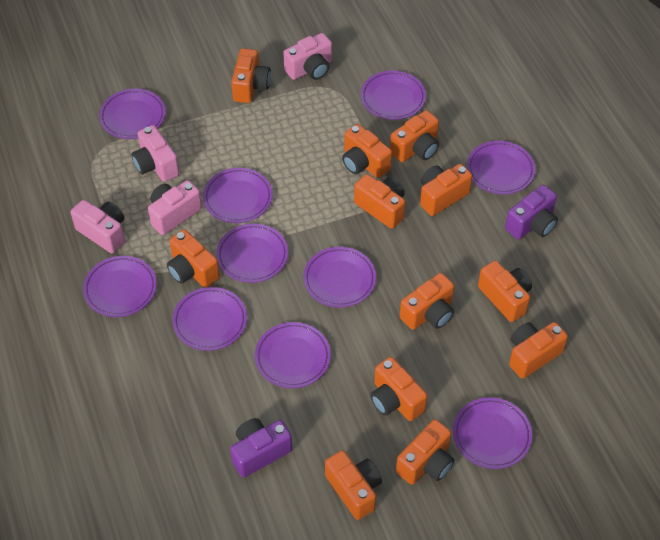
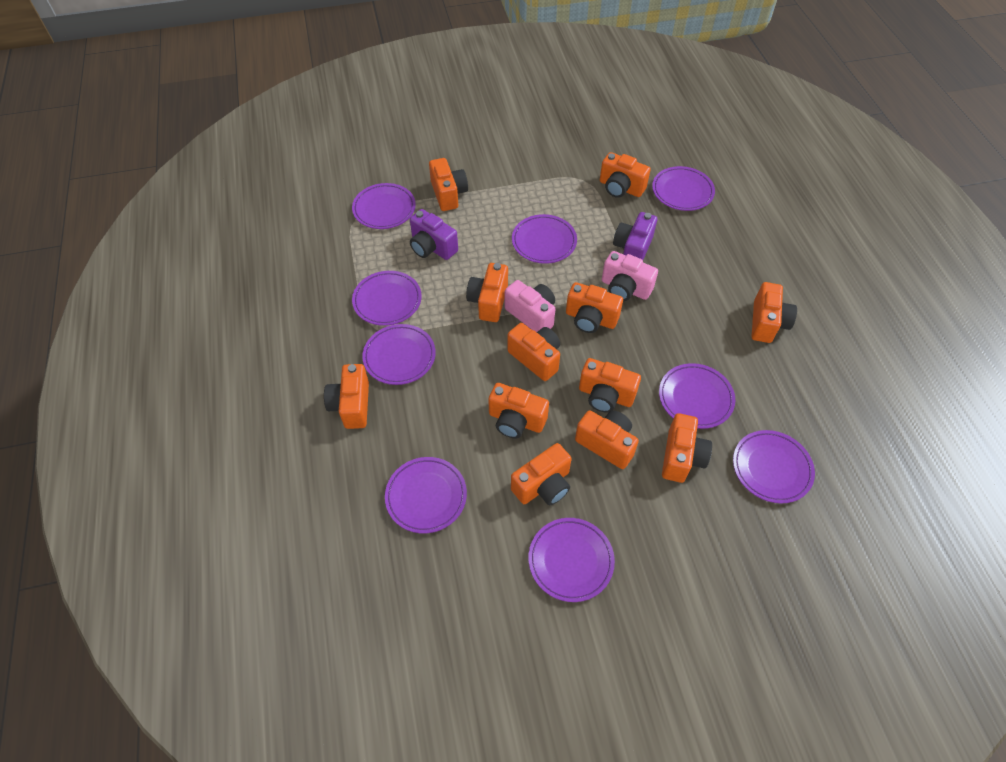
pink camera: 4 -> 2
purple plate: 10 -> 9

